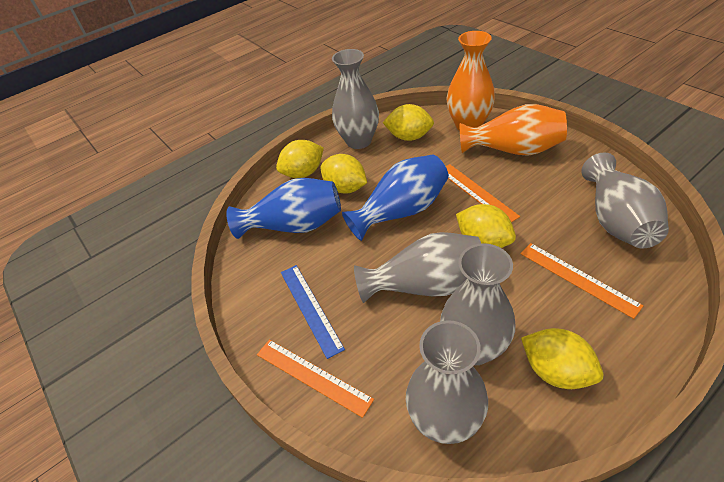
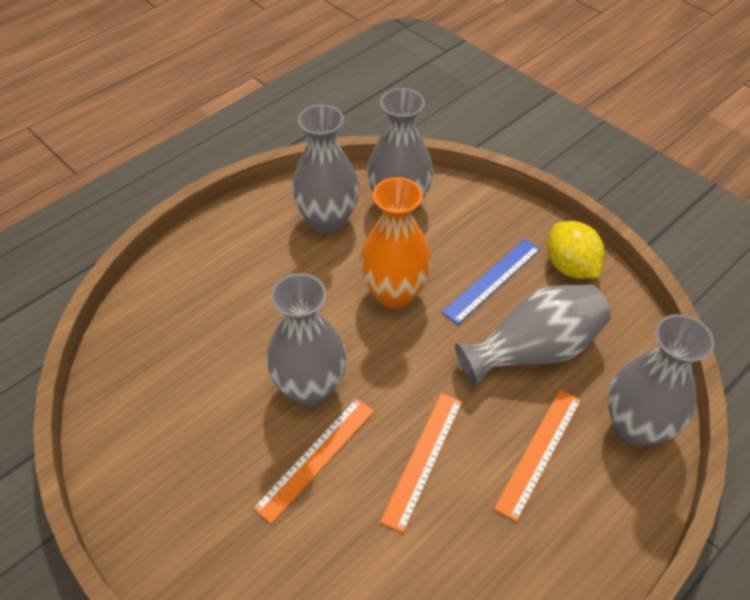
blue vase: 2 -> 0
orange vase: 2 -> 1
yellow lemon: 5 -> 1

